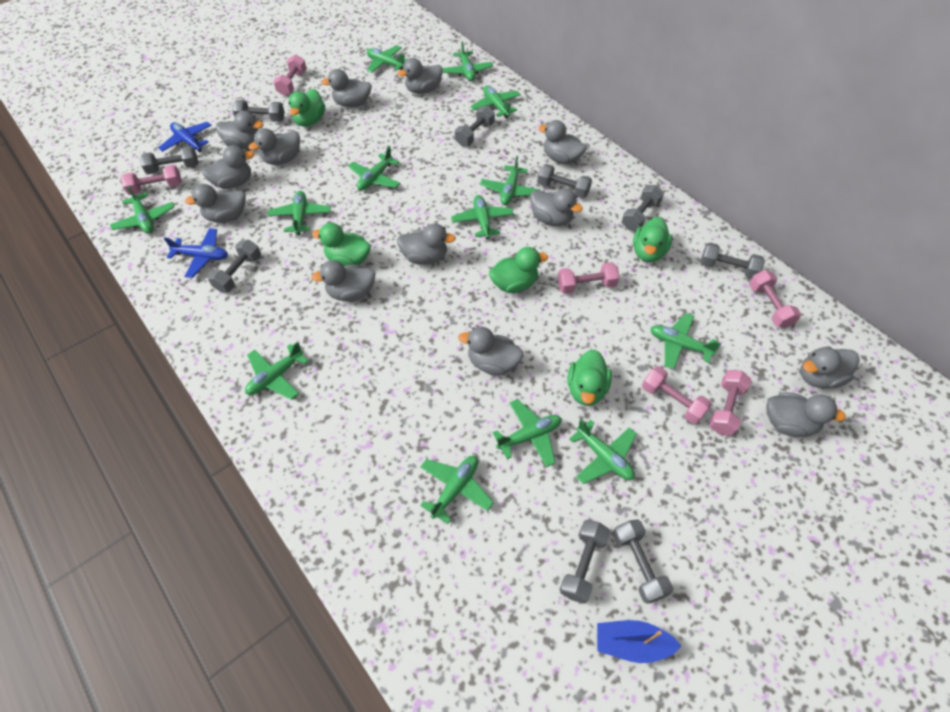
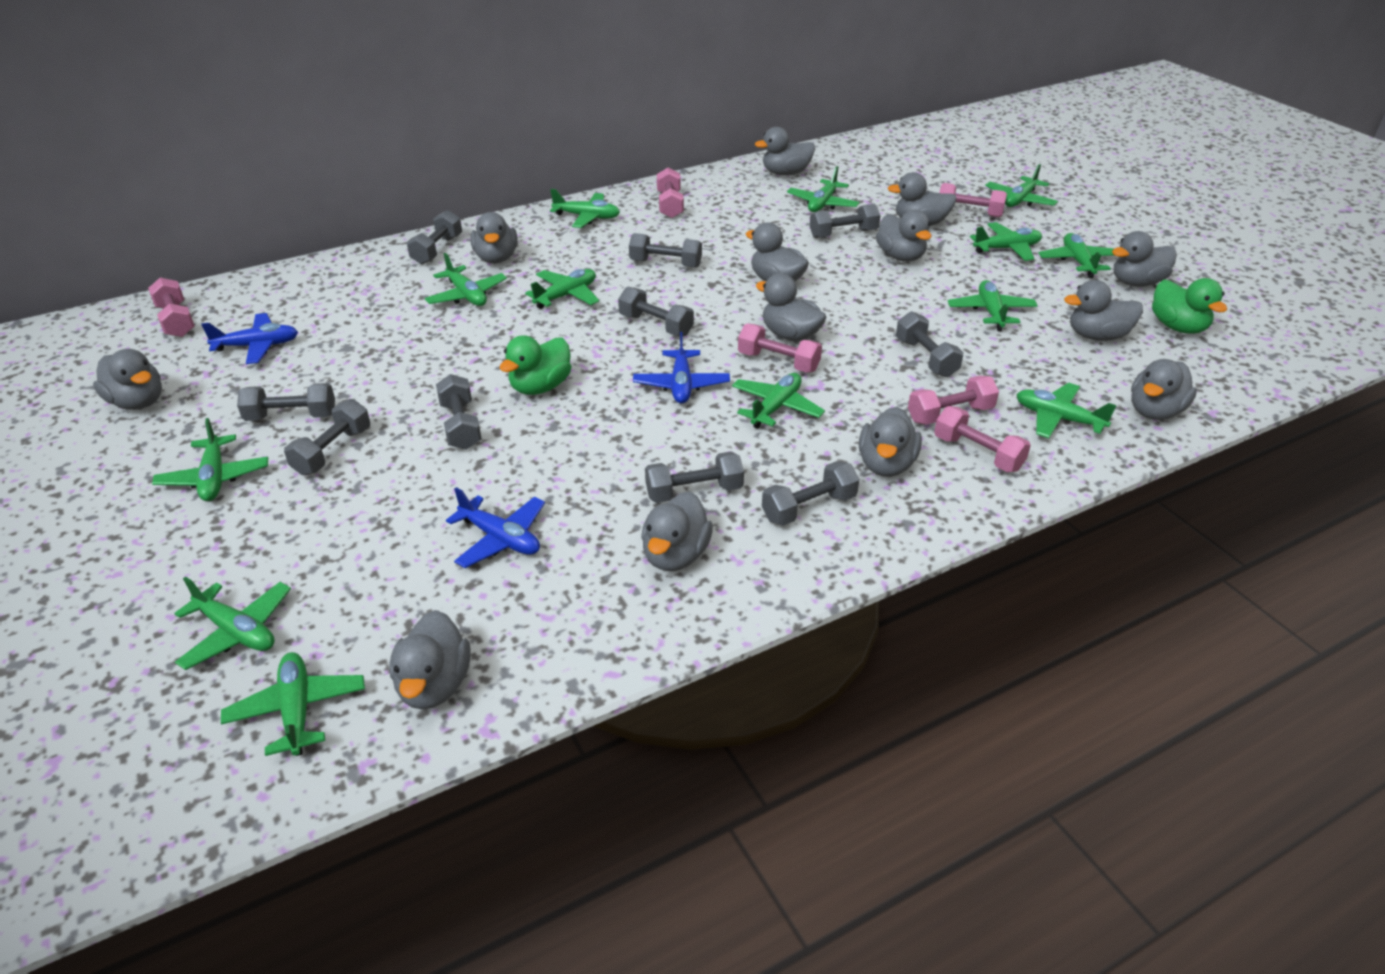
blue boat: 1 -> 0
blue plane: 2 -> 3
green duck: 5 -> 2
grey dumbbell: 9 -> 10

